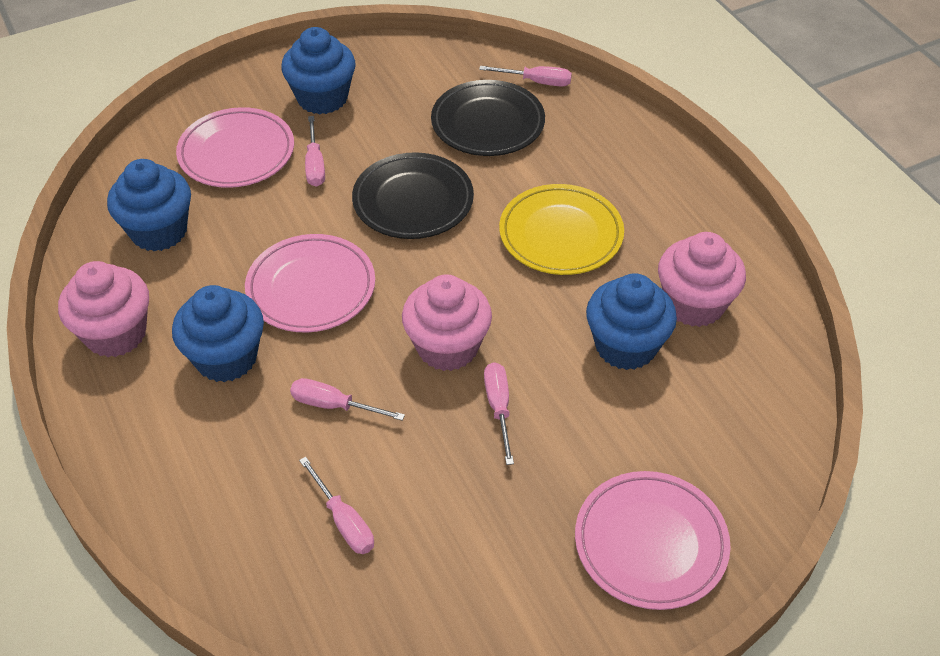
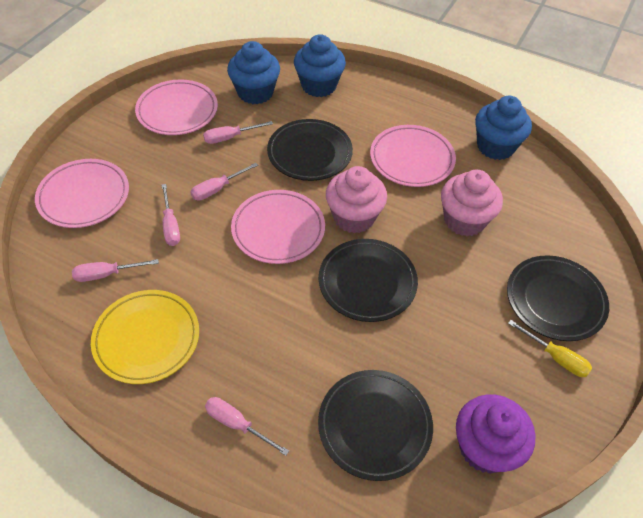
black plate: 2 -> 4
blue cupcake: 4 -> 3
pink cupcake: 3 -> 2
pink plate: 3 -> 4
purple cupcake: 0 -> 1
yellow screwdriver: 0 -> 1

